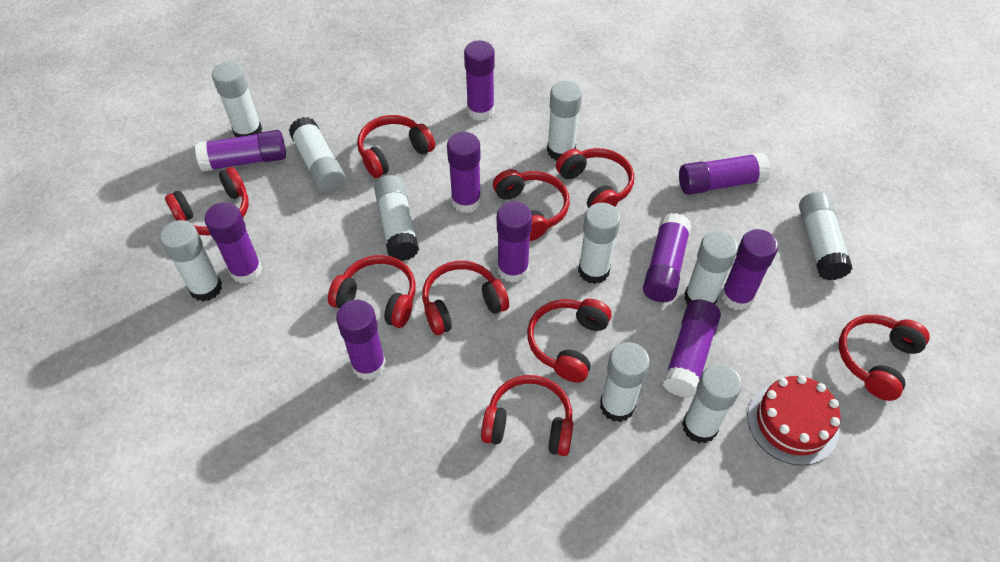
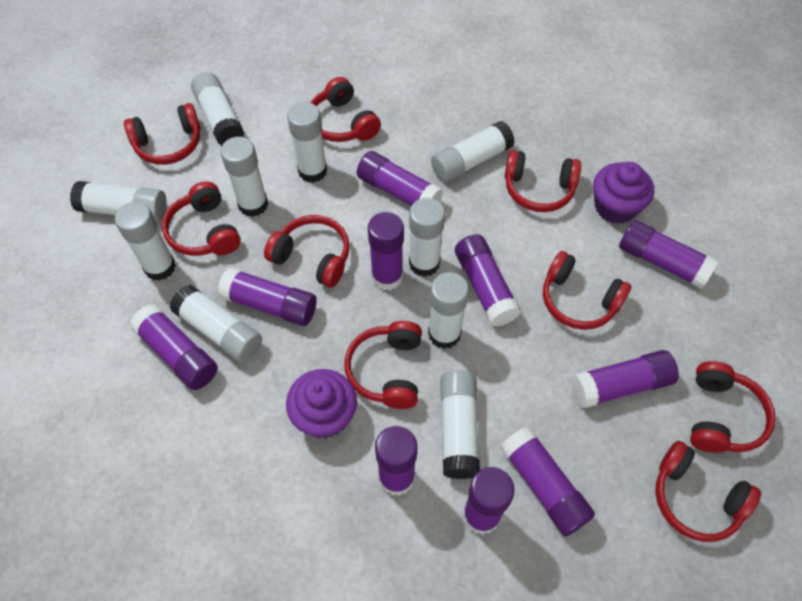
purple cupcake: 0 -> 2
red cake: 1 -> 0

